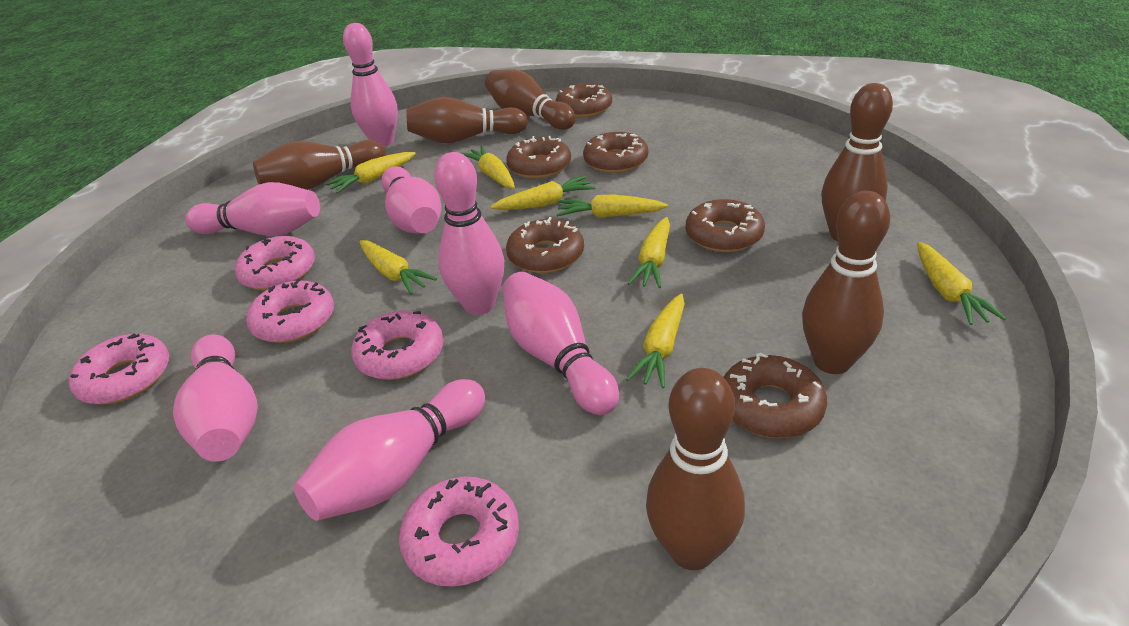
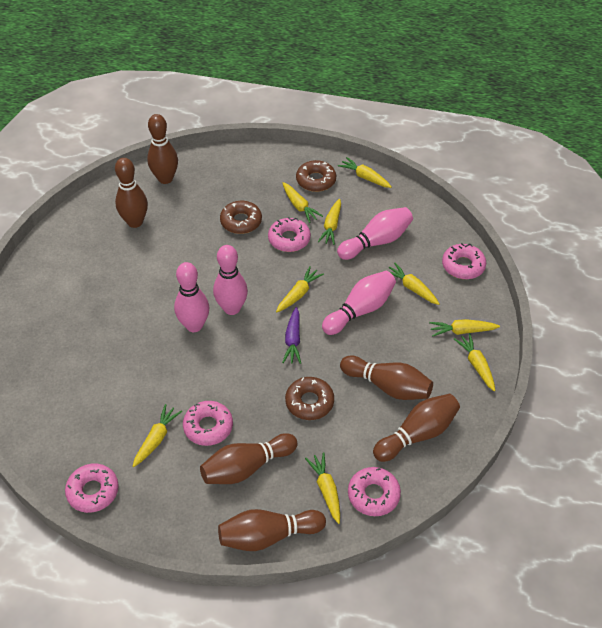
brown donut: 6 -> 3
pink bowling pin: 7 -> 4
purple carrot: 0 -> 1
yellow carrot: 8 -> 9

